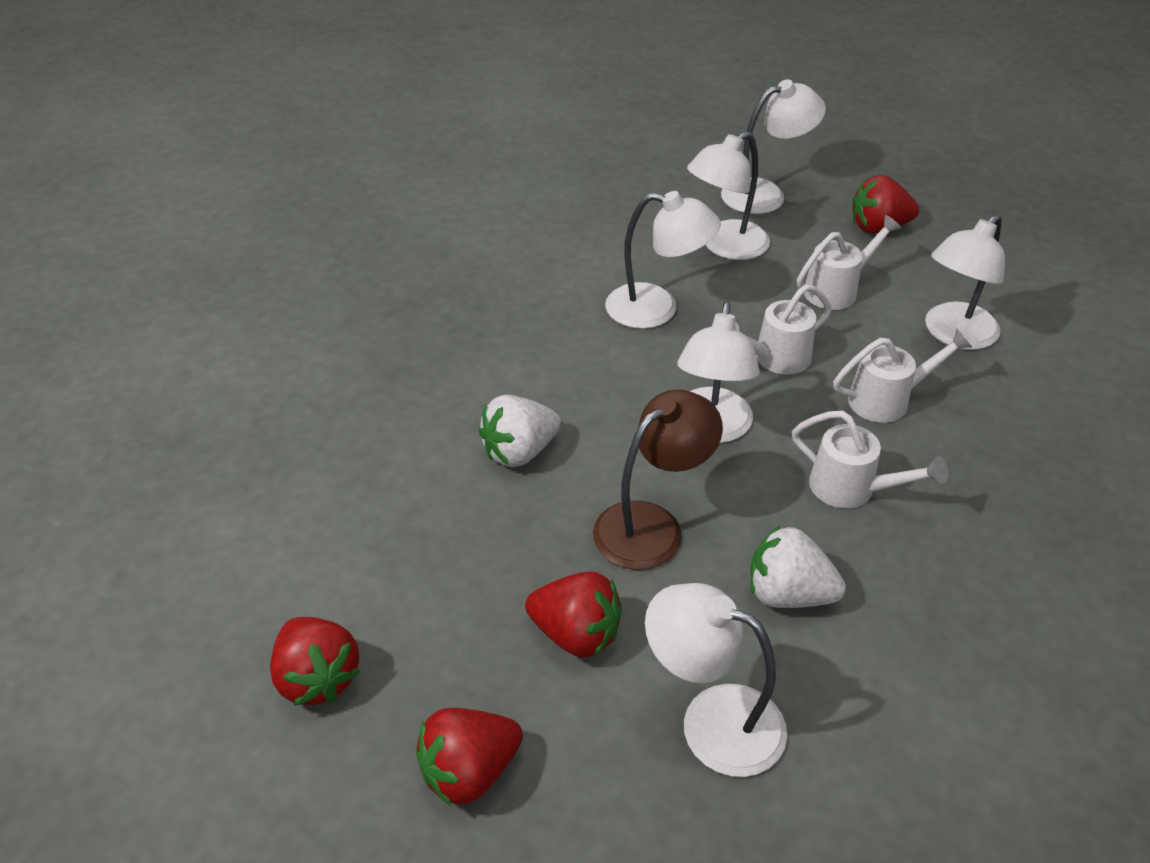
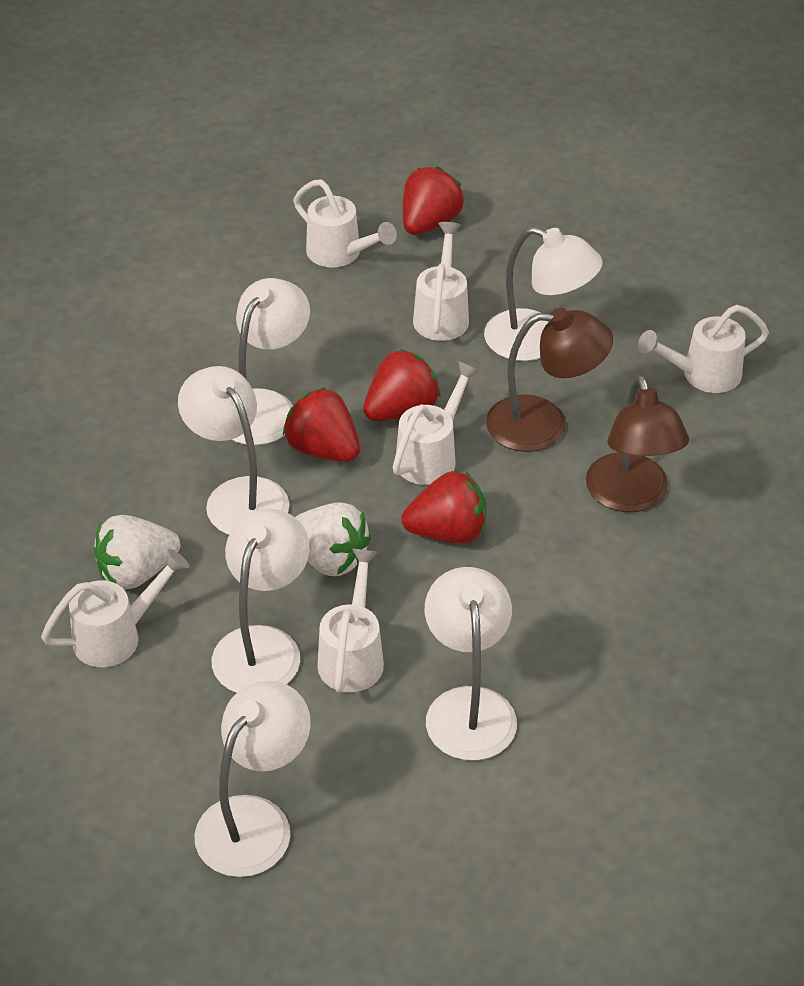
brown lamp: 1 -> 2
white watering can: 4 -> 6

